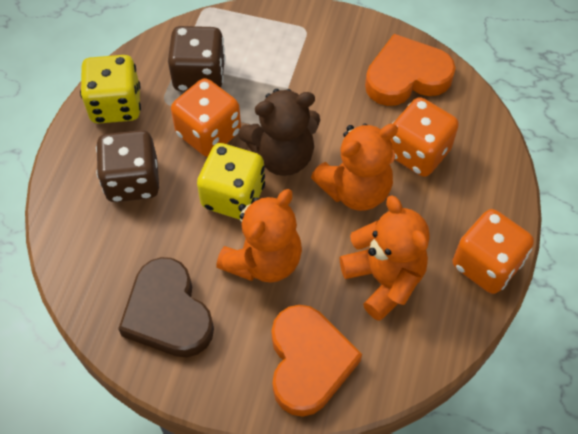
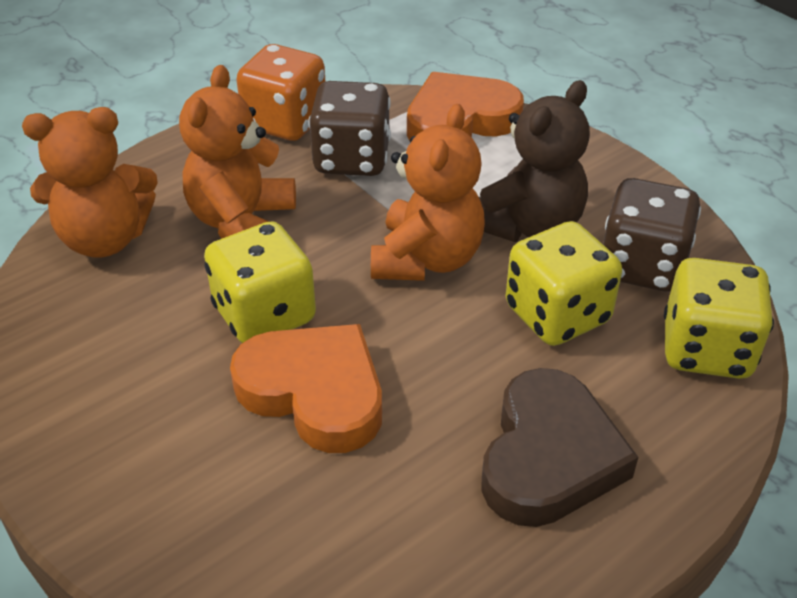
orange dice: 3 -> 1
yellow dice: 2 -> 3

